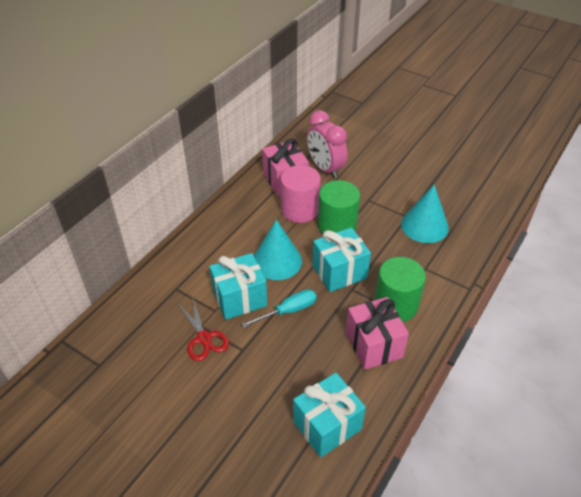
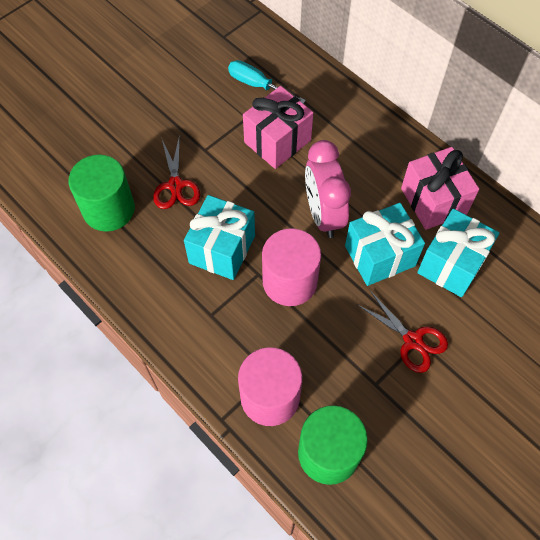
pink cylinder: 1 -> 2
red scissors: 1 -> 2
turquoise cone: 2 -> 0

